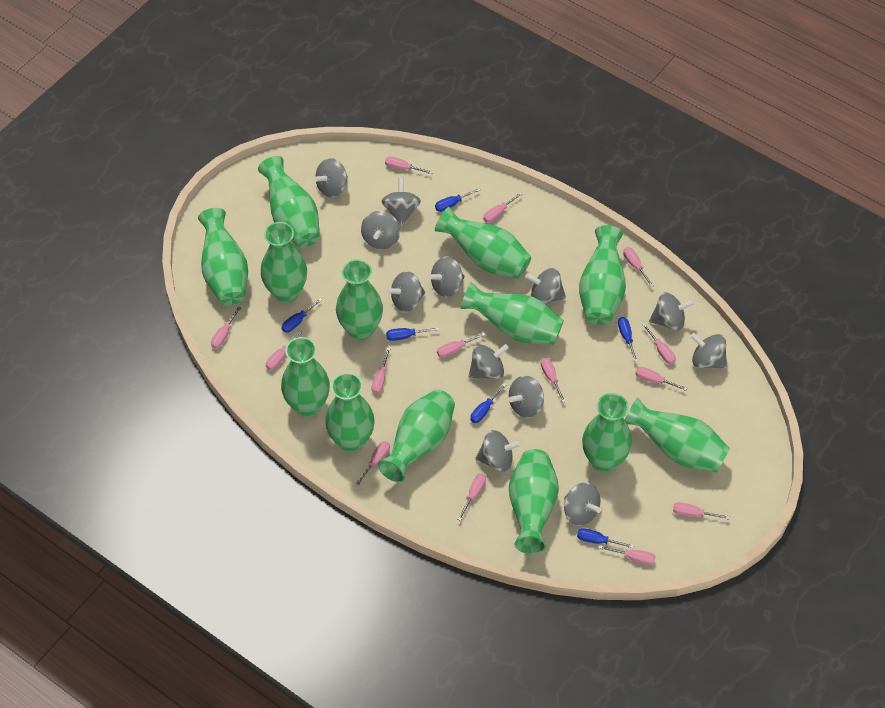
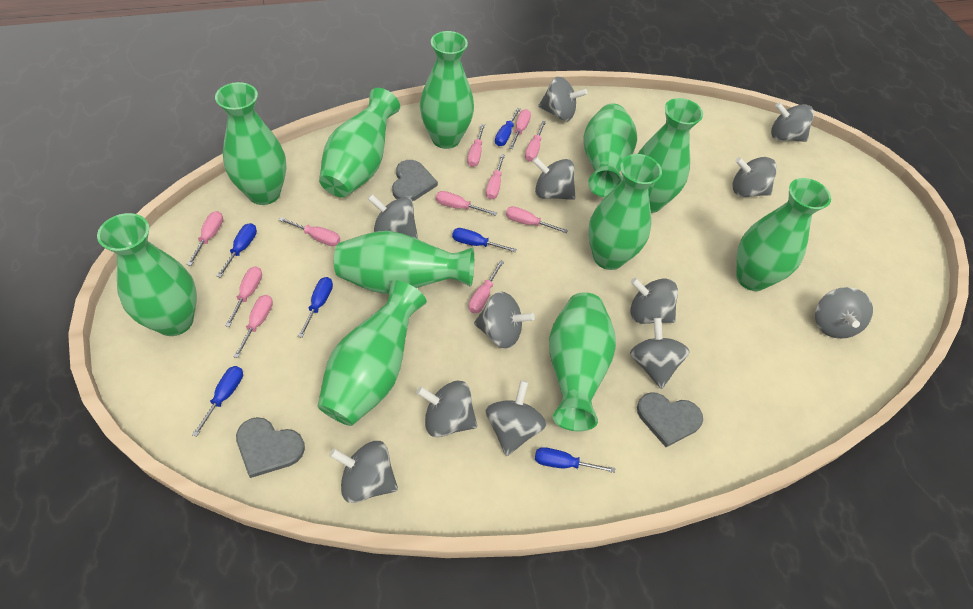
green vase: 13 -> 11
grey heart: 0 -> 3
pink screwdriver: 14 -> 11

